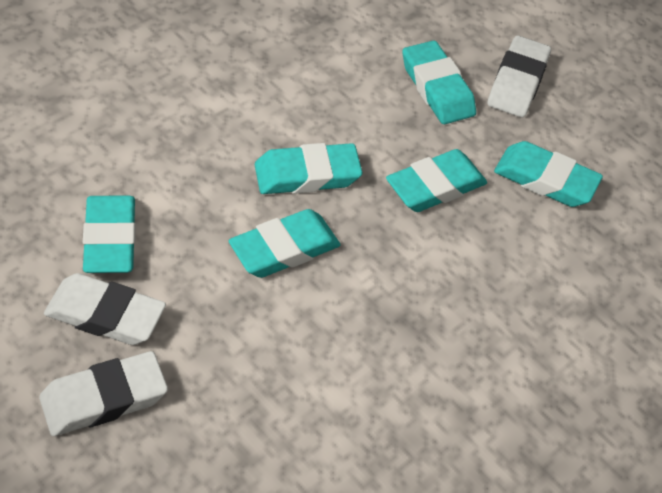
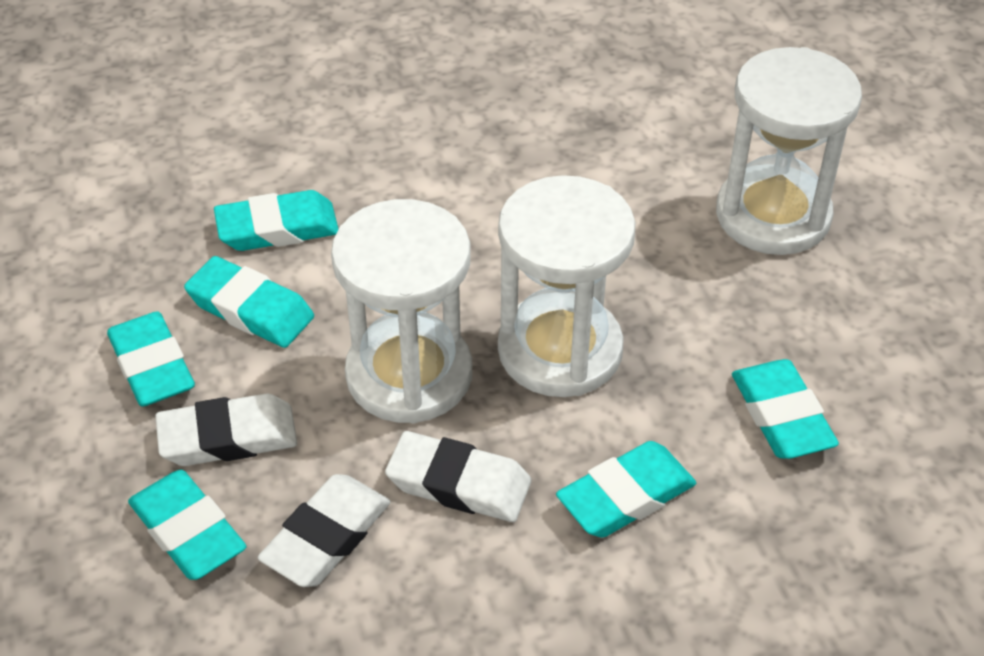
white hourglass: 0 -> 3

